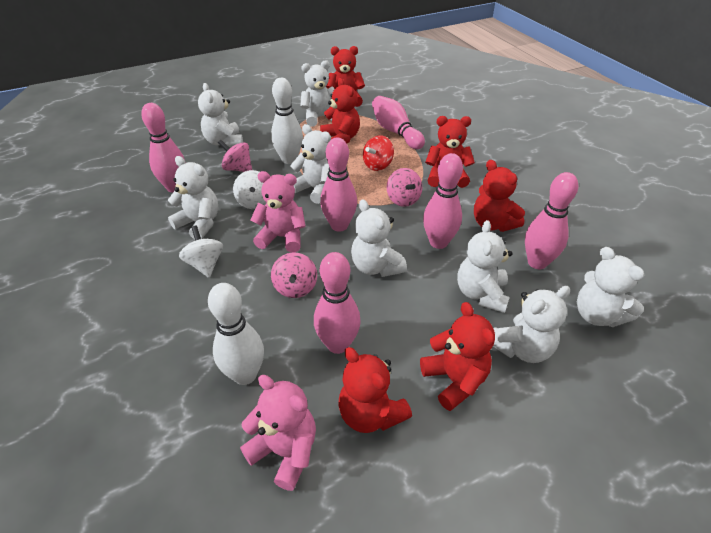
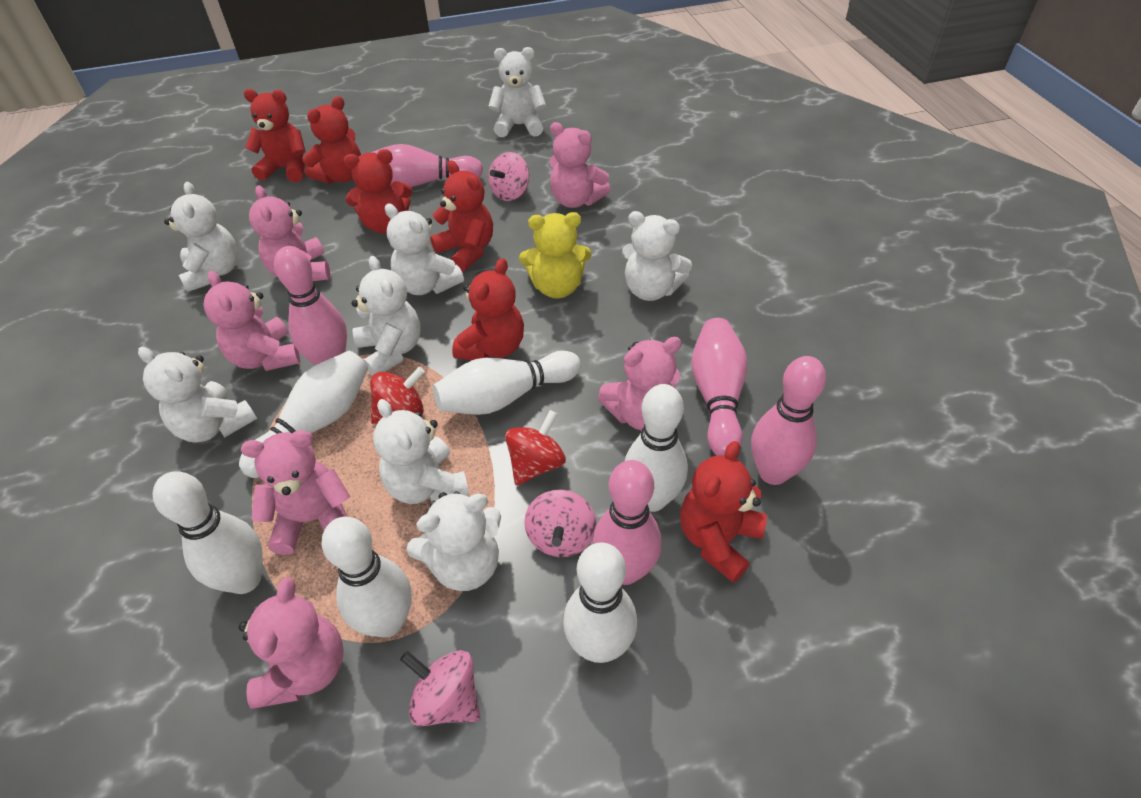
pink bowling pin: 6 -> 5
pink teddy bear: 2 -> 6
red spinning top: 1 -> 2
white bowling pin: 2 -> 6
white spinning top: 2 -> 0
yellow teddy bear: 0 -> 1

